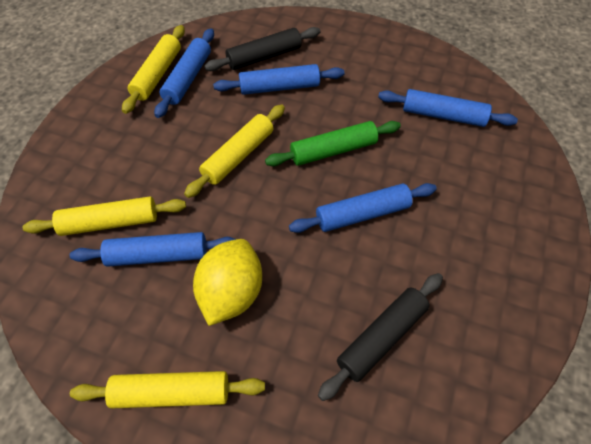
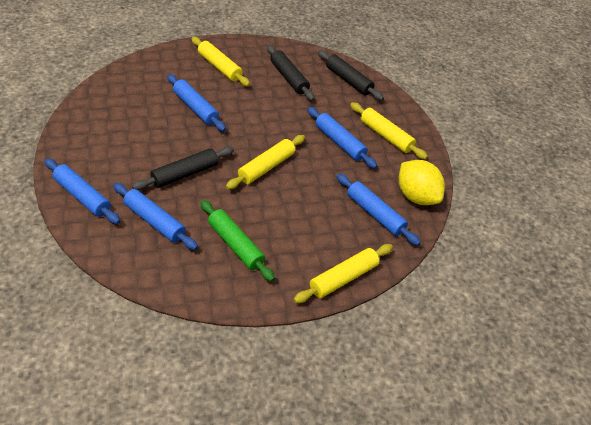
black rolling pin: 2 -> 3

